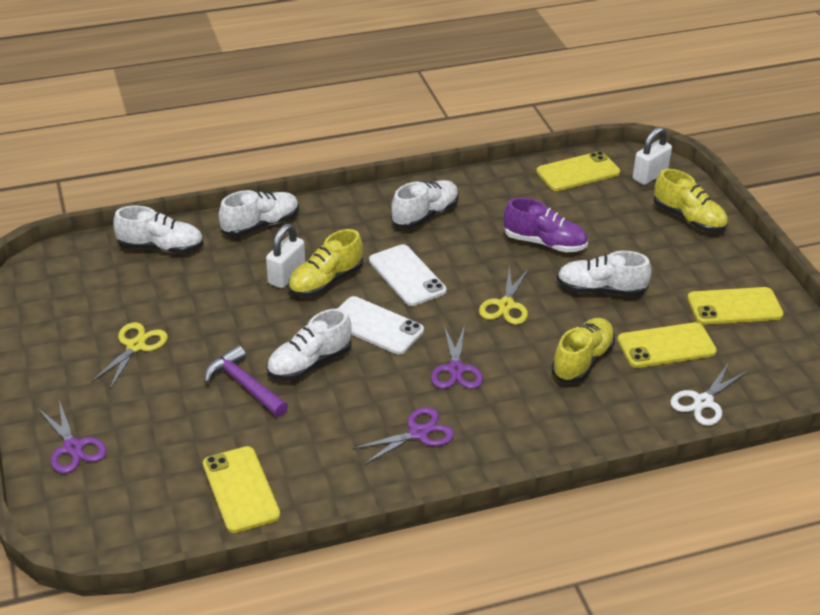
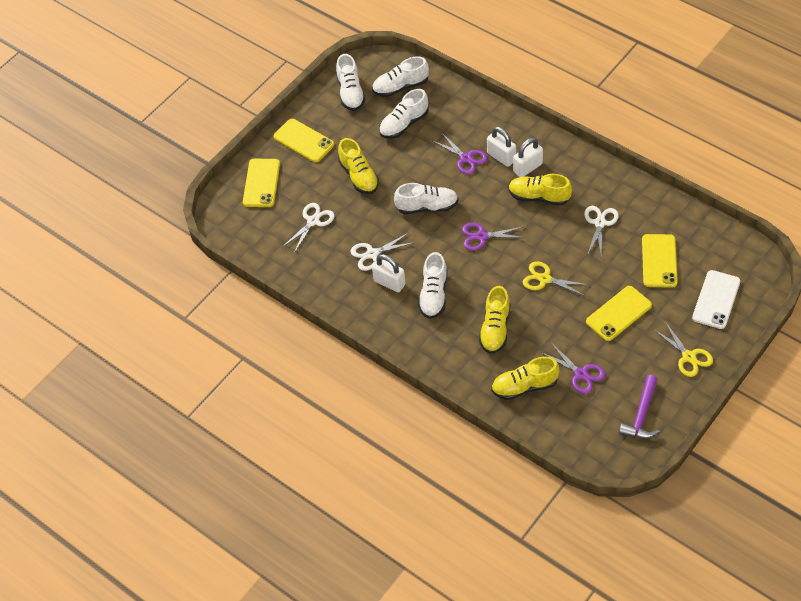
purple shoe: 1 -> 0
white padlock: 2 -> 3
white phone: 2 -> 1
white scissors: 1 -> 3
yellow shoe: 3 -> 4

